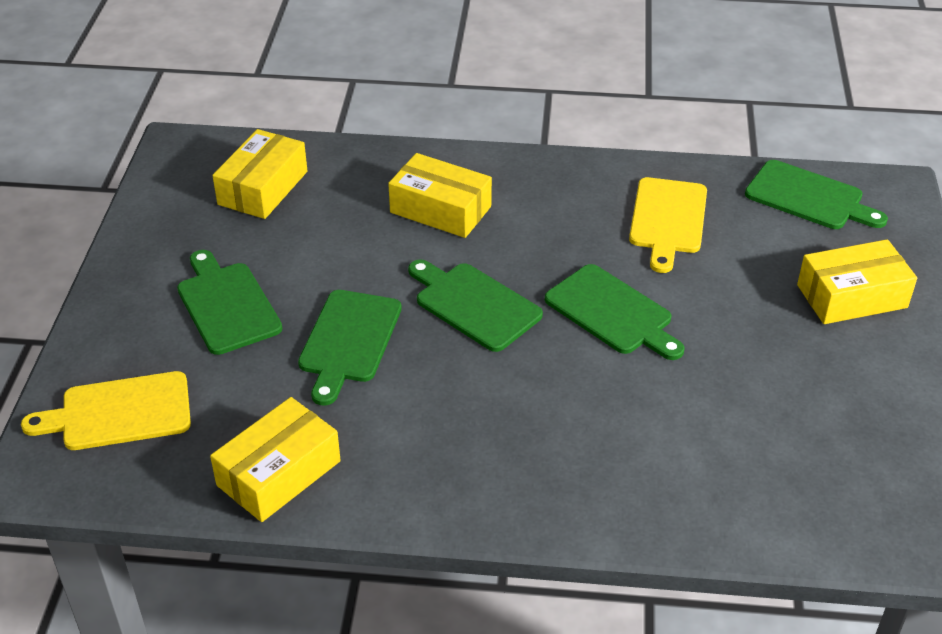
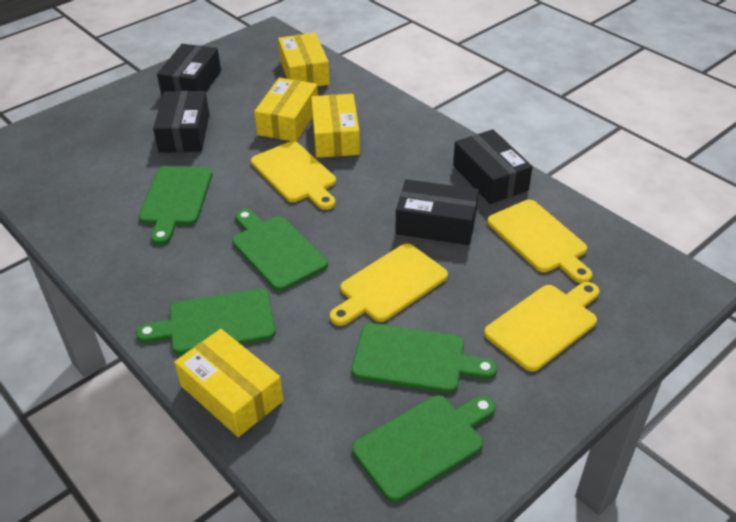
black box: 0 -> 4
yellow cutting board: 2 -> 4

